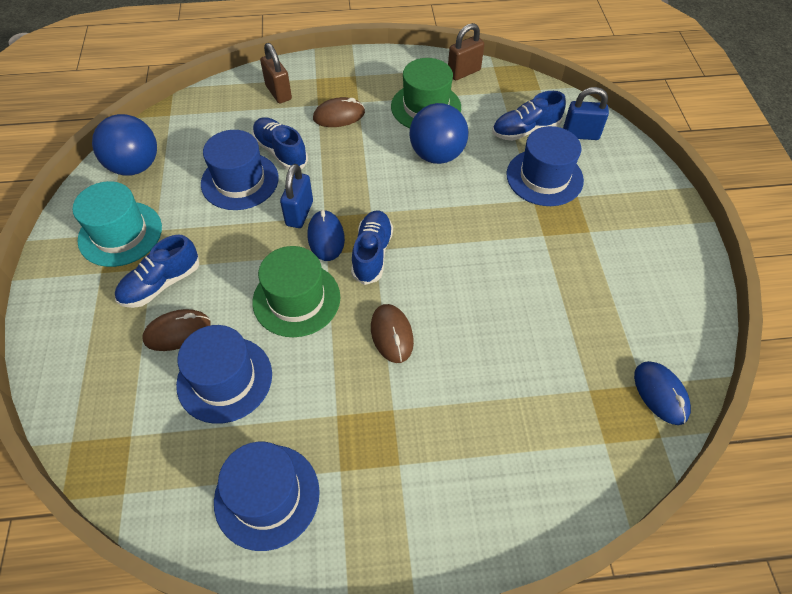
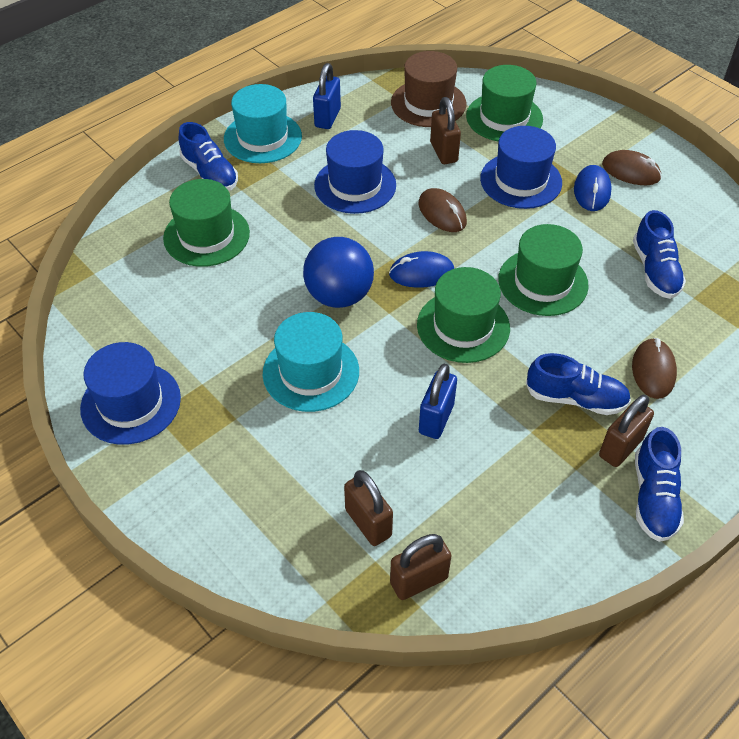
blue ball: 2 -> 1
blue hat: 4 -> 3
brown hat: 0 -> 1
brown padlock: 2 -> 4
green hat: 2 -> 4
turquoise hat: 1 -> 2

